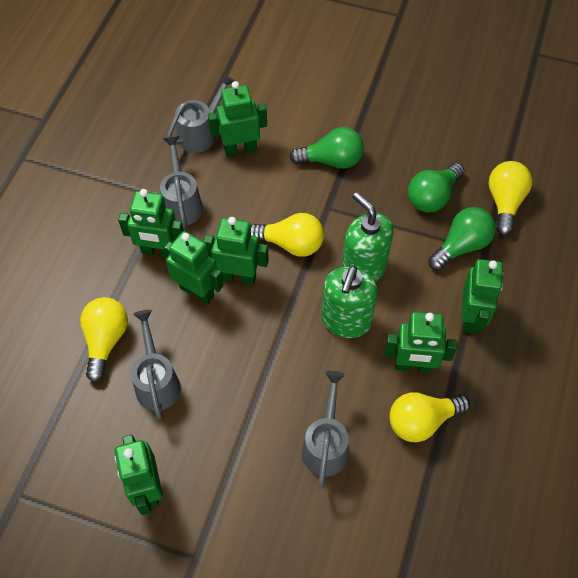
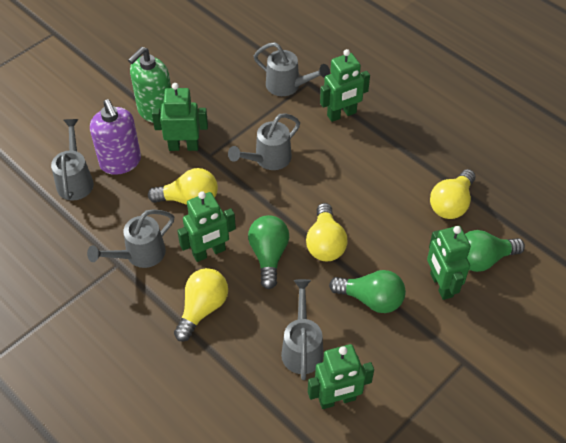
green robot: 7 -> 5
green soap dispenser: 2 -> 1
grey watering can: 4 -> 5
purple soap dispenser: 0 -> 1

